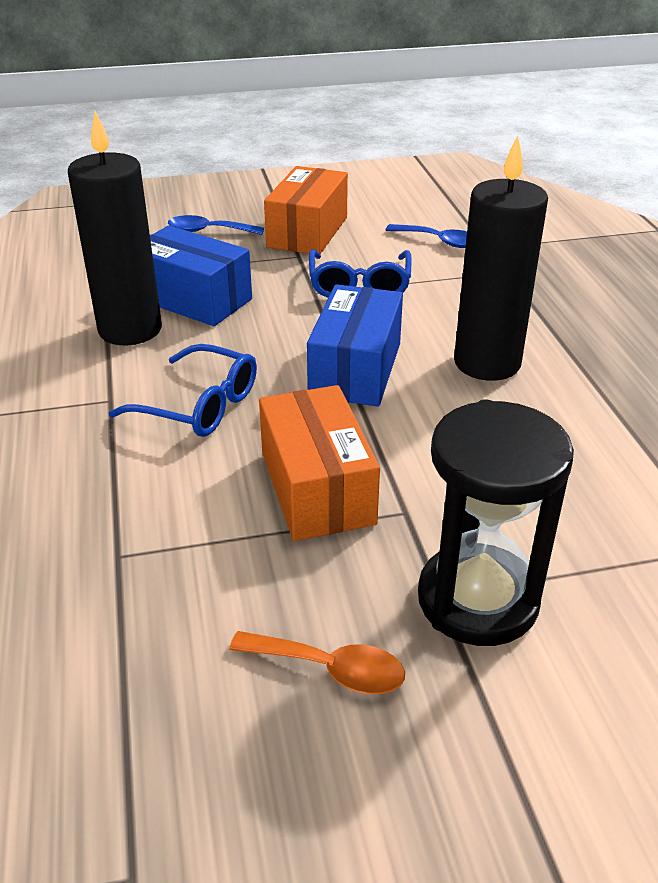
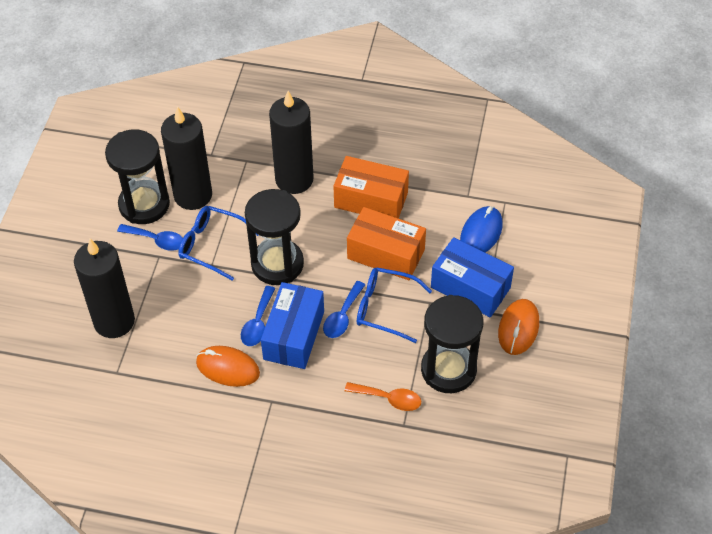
black candle: 2 -> 3
black hourglass: 1 -> 3
blue mouse: 0 -> 1
blue spoon: 2 -> 3
orange mouse: 0 -> 2

